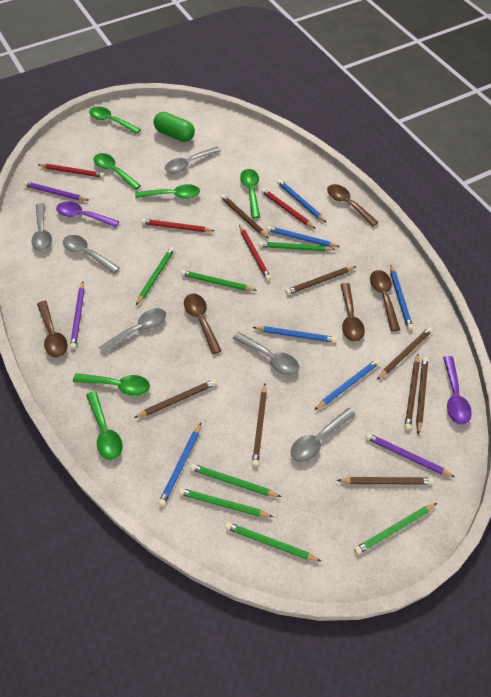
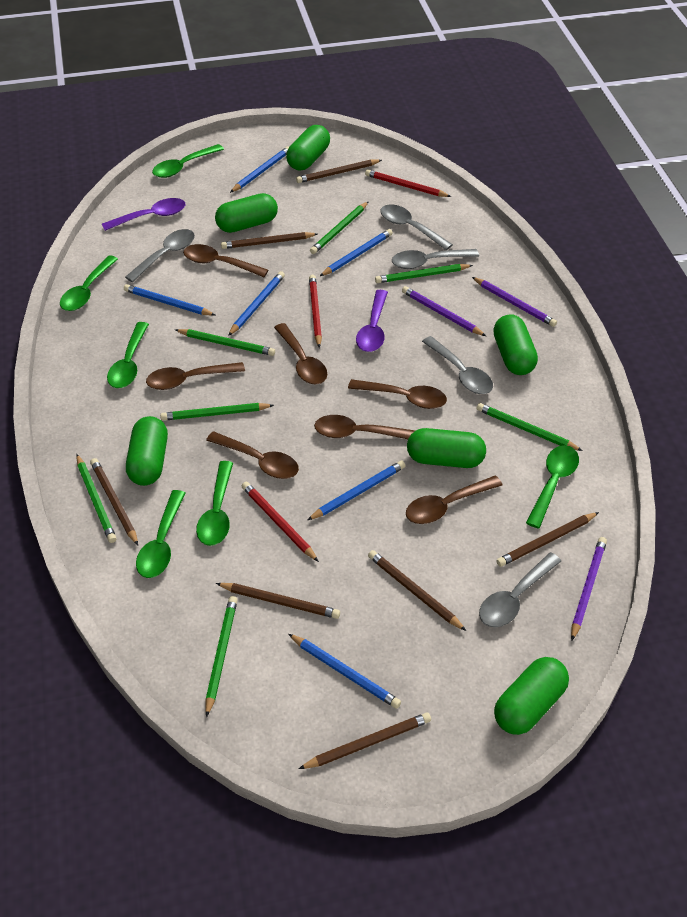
brown pencil: 8 -> 7
brown spoon: 5 -> 7
green capsule: 1 -> 6
grey spoon: 6 -> 5
red pencil: 4 -> 3

